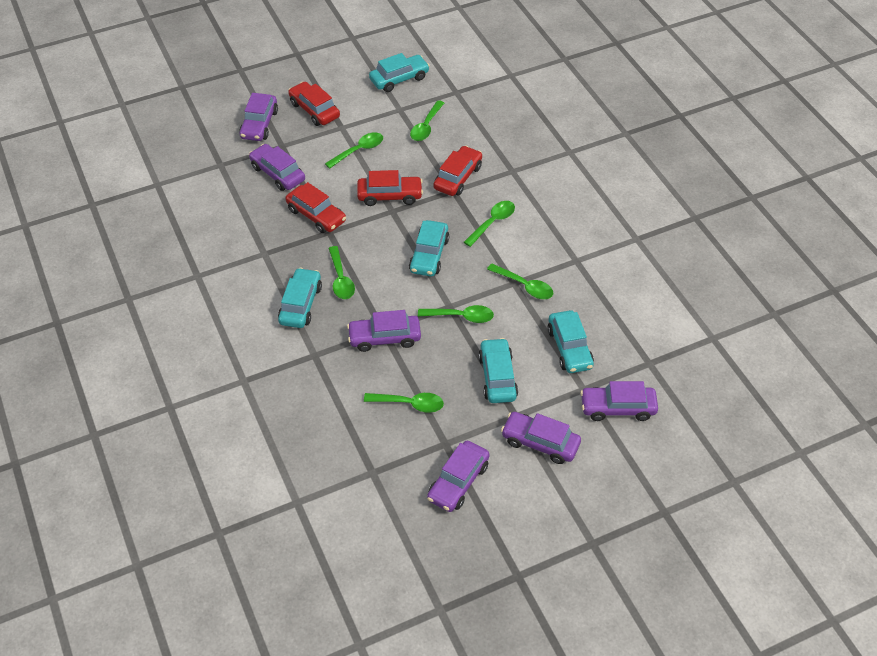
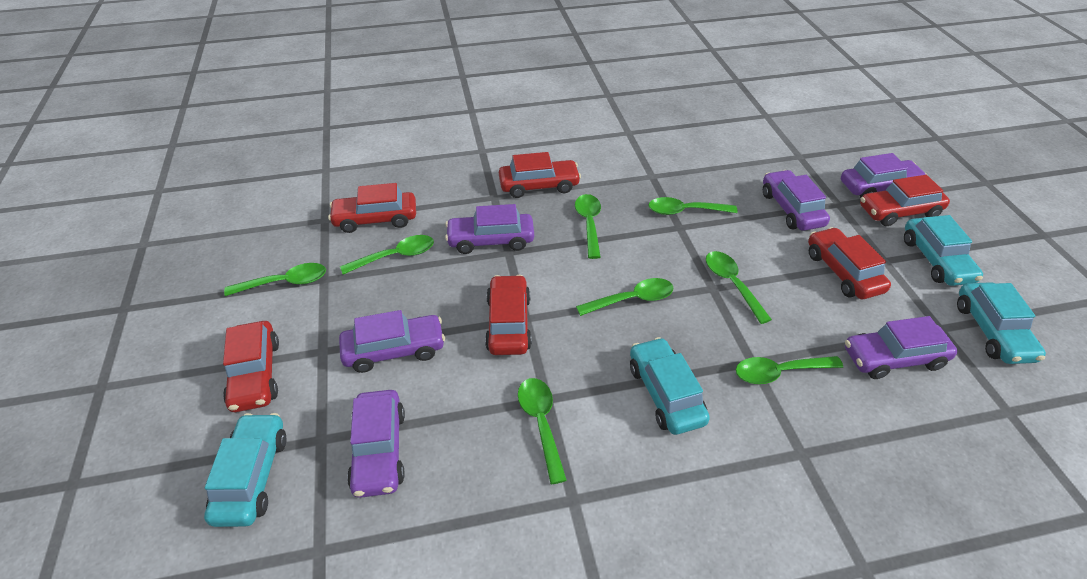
green spoon: 7 -> 8
red car: 4 -> 6
turquoise car: 5 -> 4

